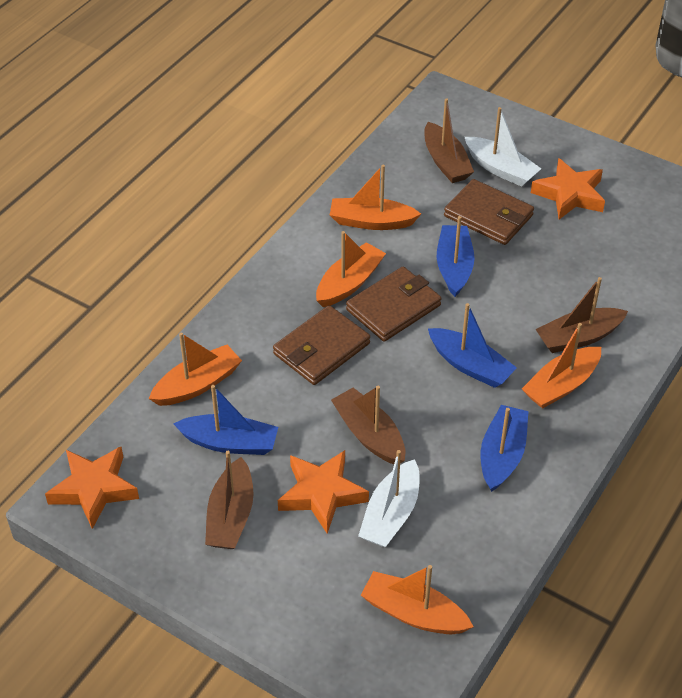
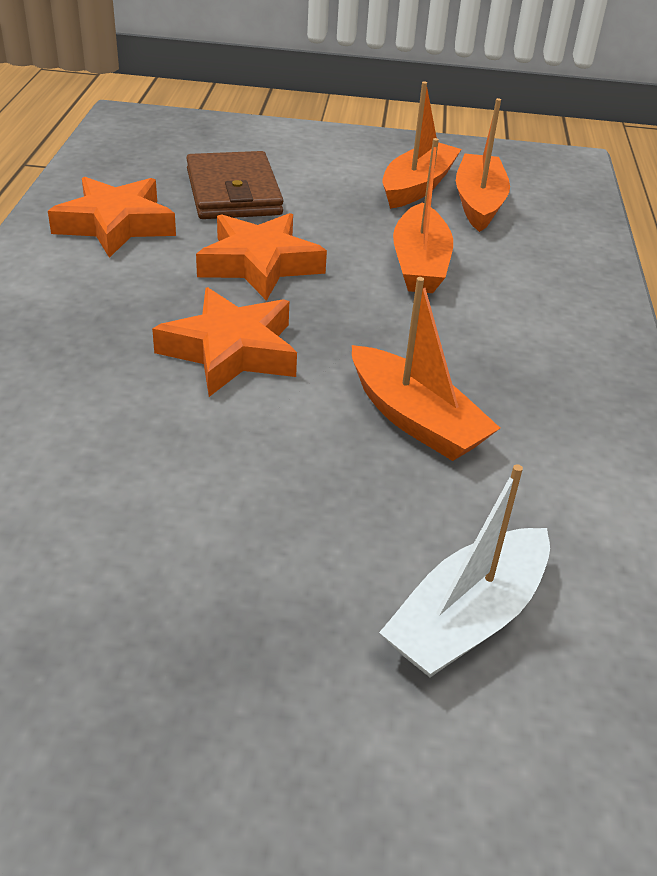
blue boat: 4 -> 0
brown boat: 4 -> 0
brown wallet: 3 -> 1
orange boat: 5 -> 4
white boat: 2 -> 1

